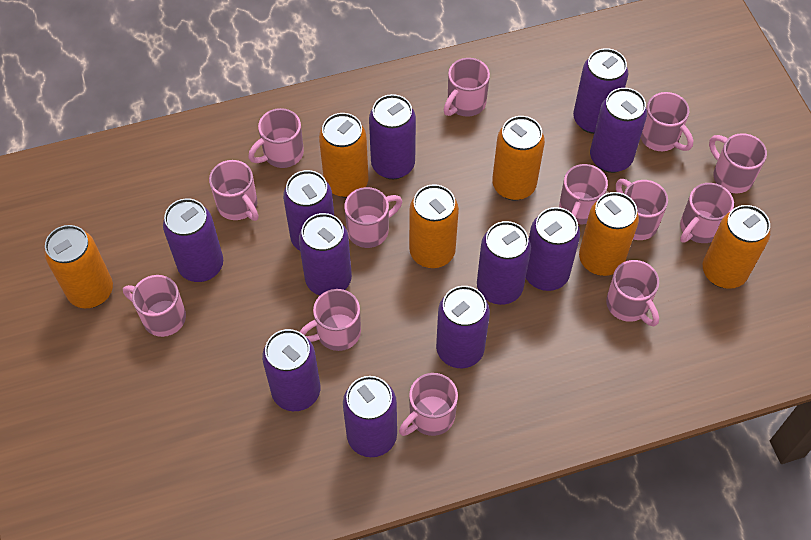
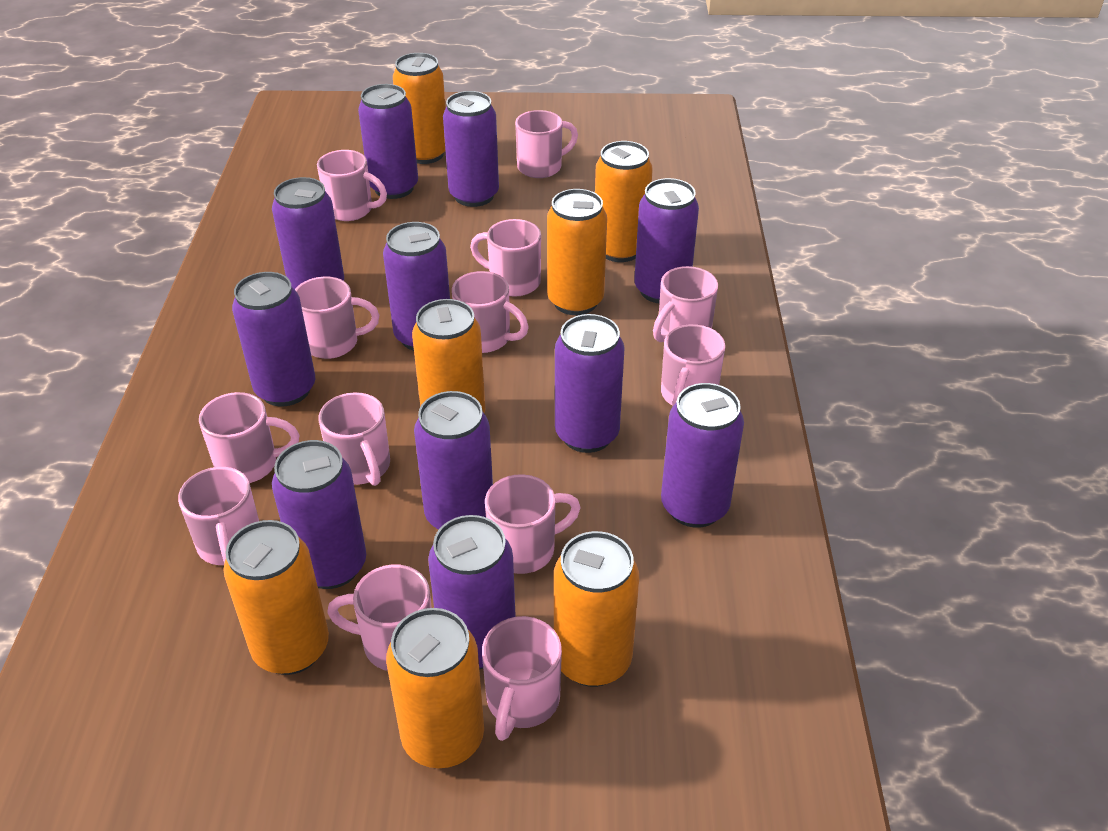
orange can: 6 -> 7

